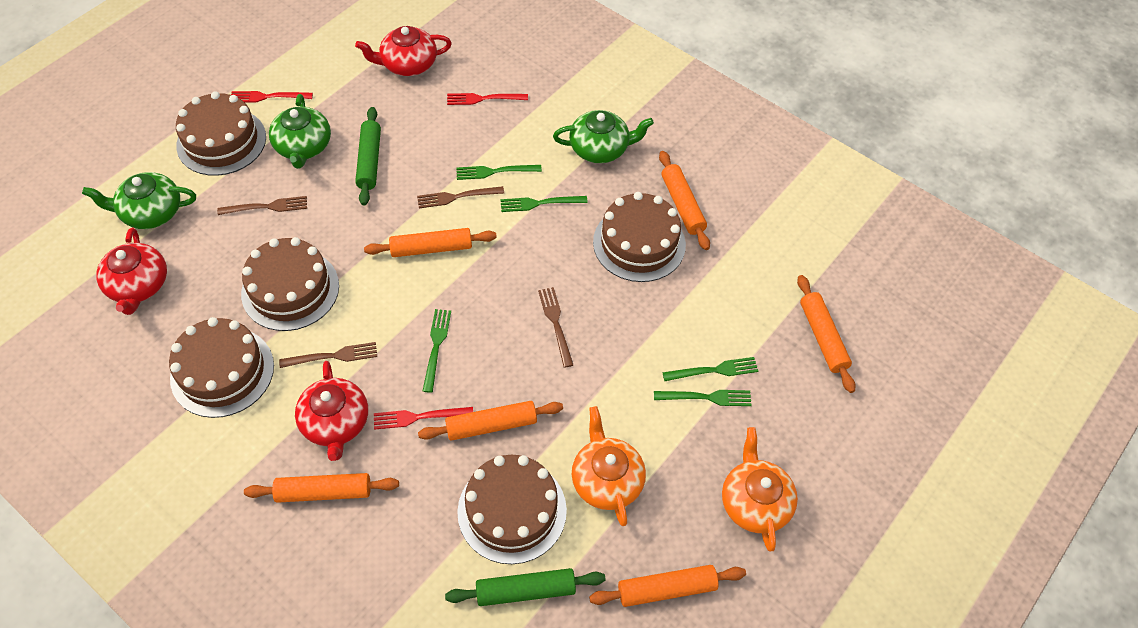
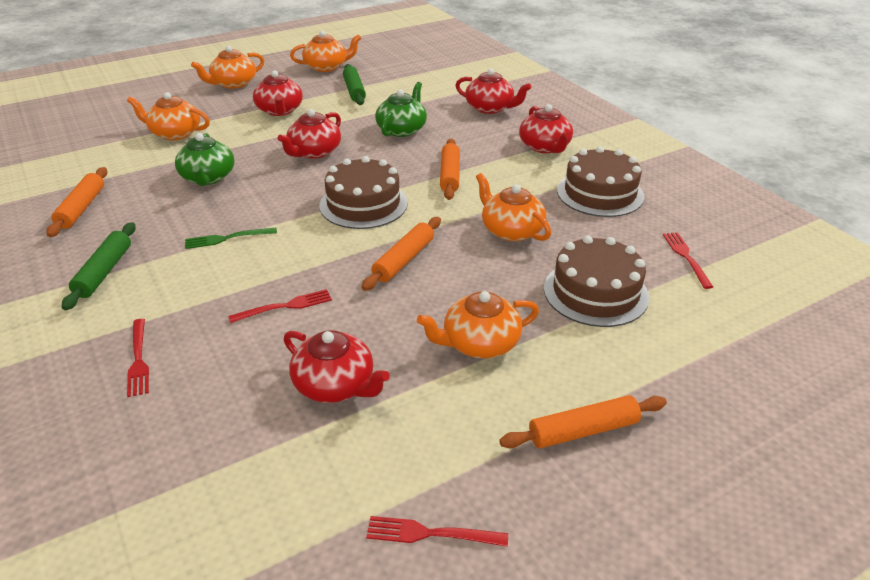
brown cake: 5 -> 3
brown fork: 4 -> 0
green fork: 5 -> 1
green teapot: 3 -> 2
orange rolling pin: 6 -> 4
orange teapot: 2 -> 5
red fork: 3 -> 4
red teapot: 3 -> 5

